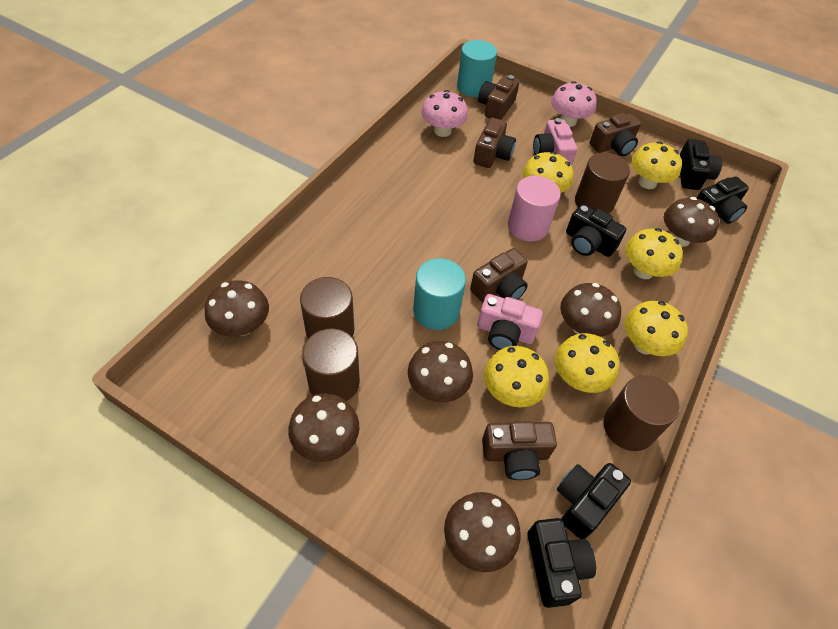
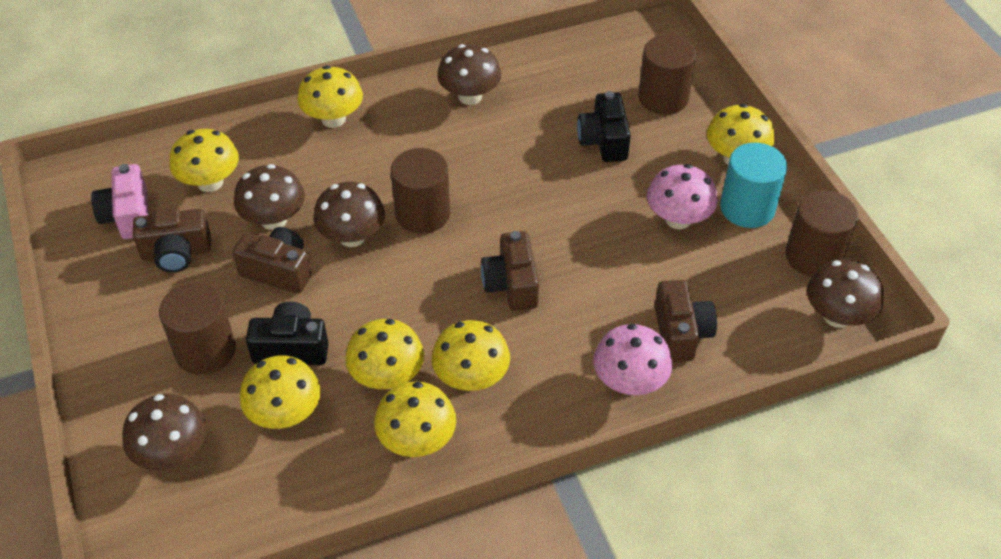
black camera: 5 -> 2
brown camera: 5 -> 4
brown mushroom: 6 -> 5
pink camera: 2 -> 1
pink cylinder: 1 -> 0
turquoise cylinder: 2 -> 1
yellow mushroom: 6 -> 7

